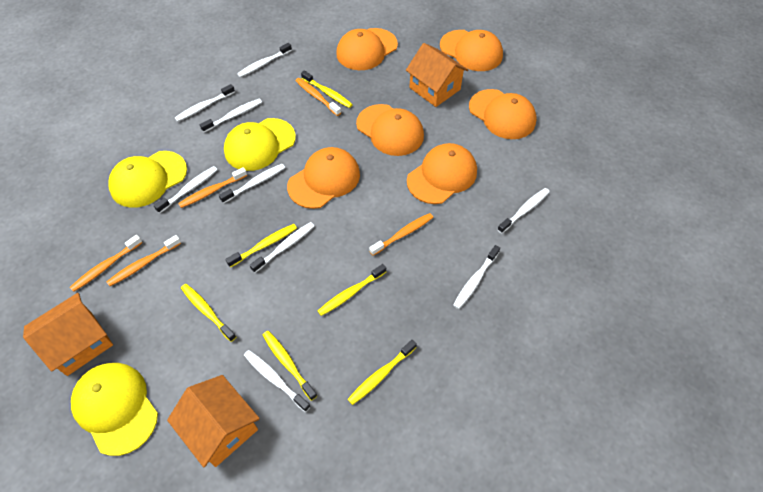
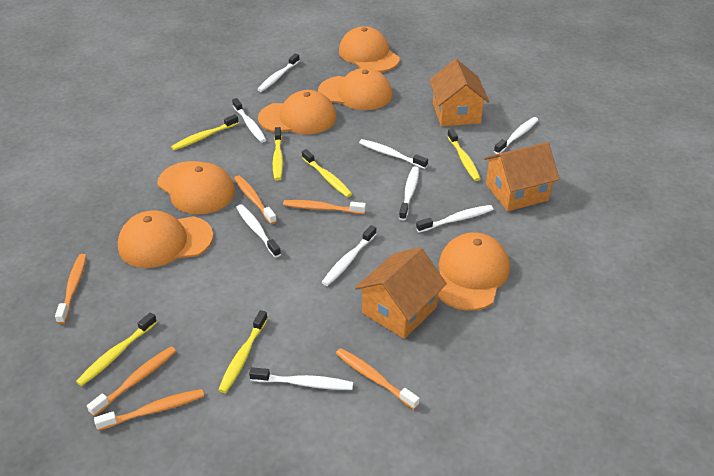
orange toothbrush: 5 -> 6
yellow cap: 3 -> 0

